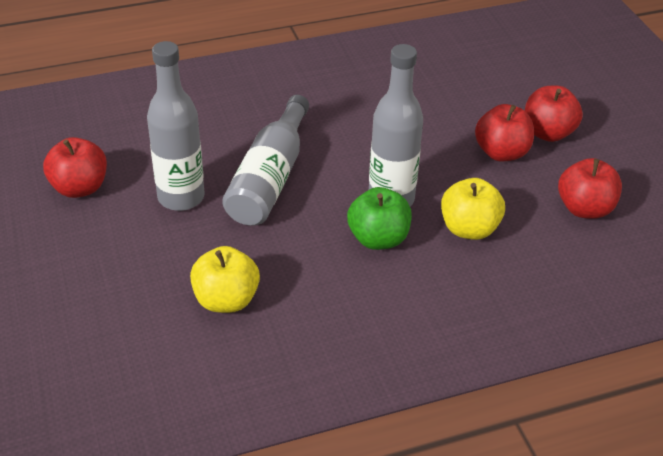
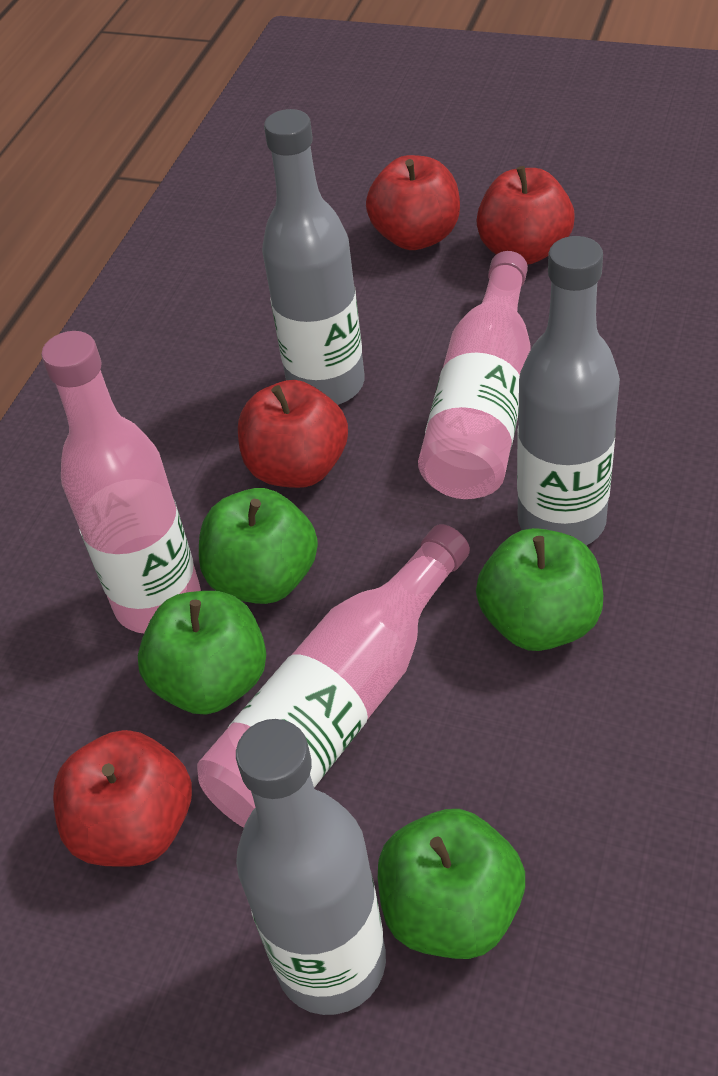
green apple: 1 -> 4
pink bottle: 0 -> 3
yellow apple: 2 -> 0

